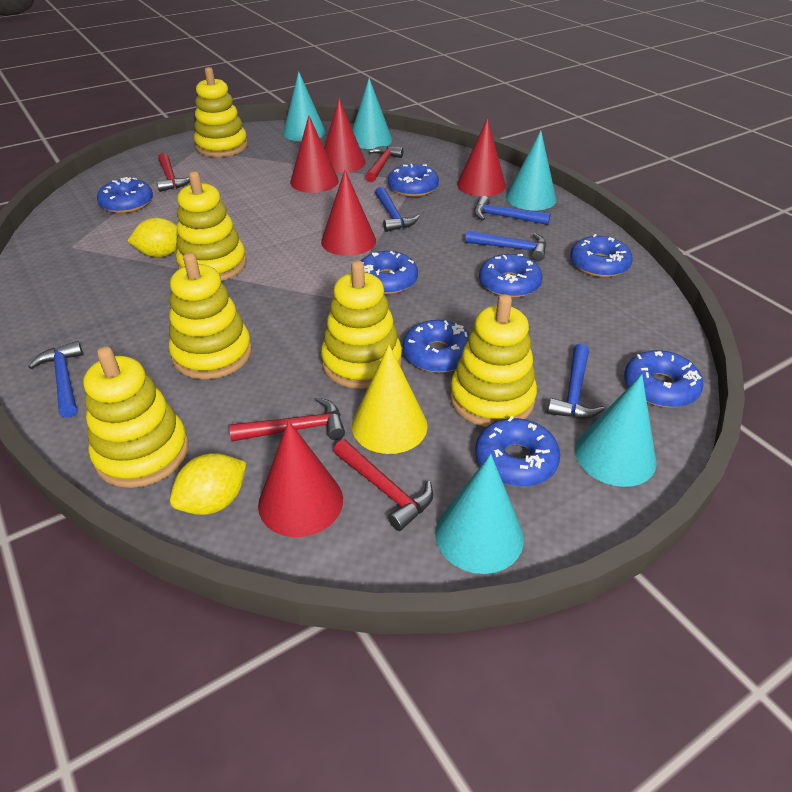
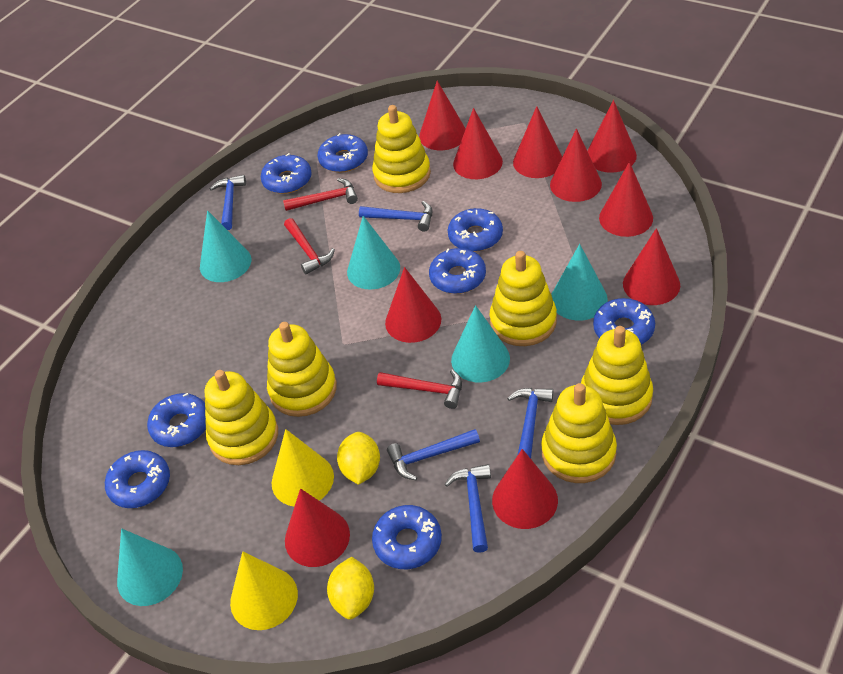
red cone: 5 -> 10
red hammer: 4 -> 3
yellow cone: 1 -> 2

